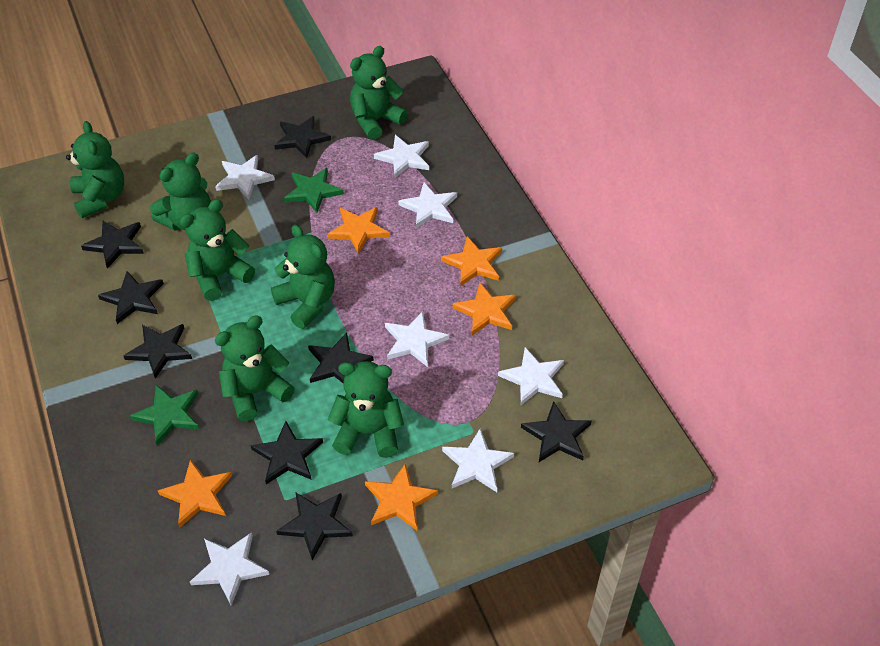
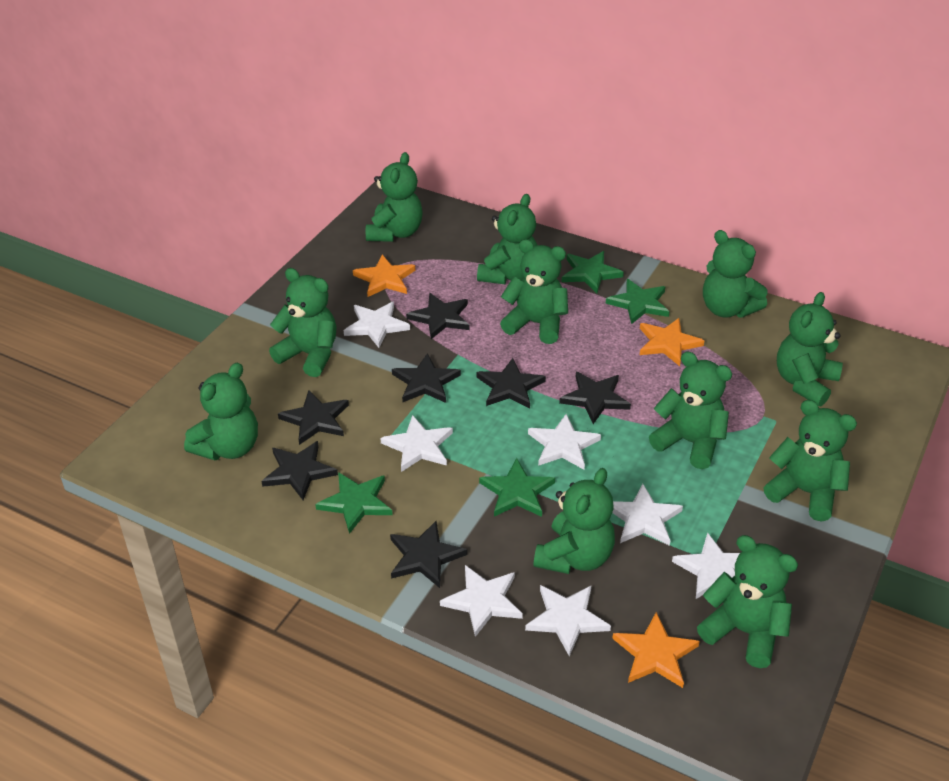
black star: 8 -> 7
green star: 2 -> 4
green teddy bear: 7 -> 11
orange star: 5 -> 3

